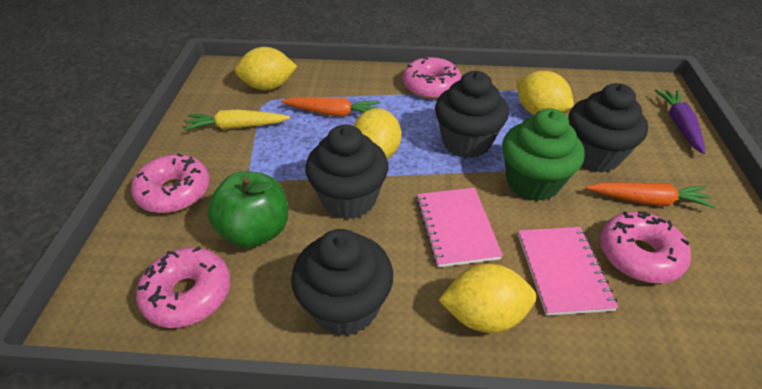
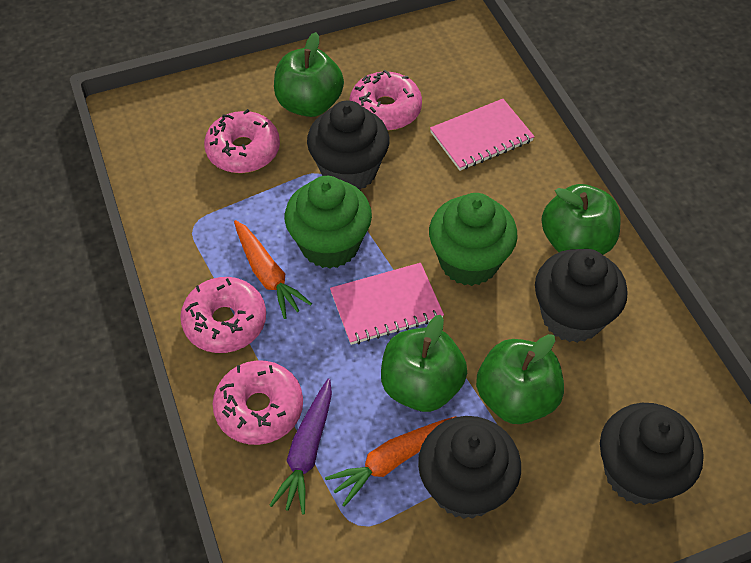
green apple: 1 -> 4
green cupcake: 1 -> 2
yellow carrot: 1 -> 0
yellow lemon: 4 -> 0

